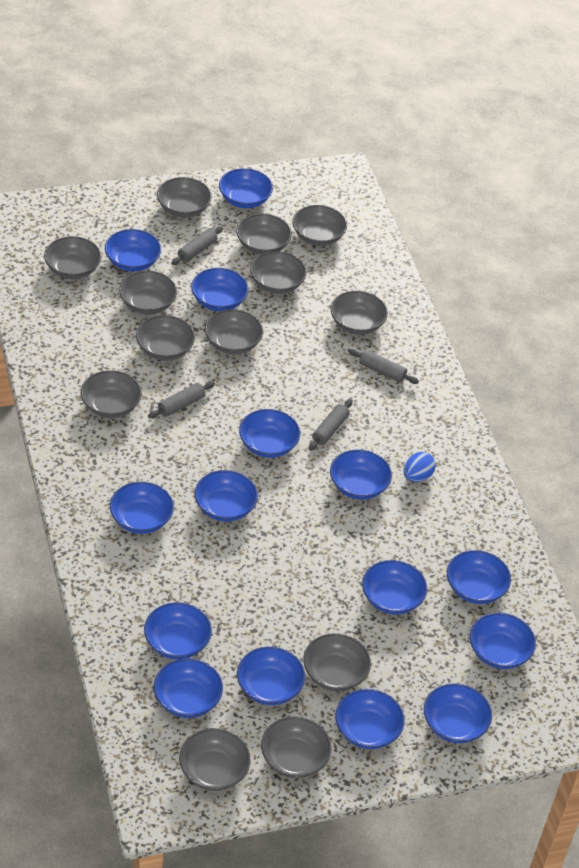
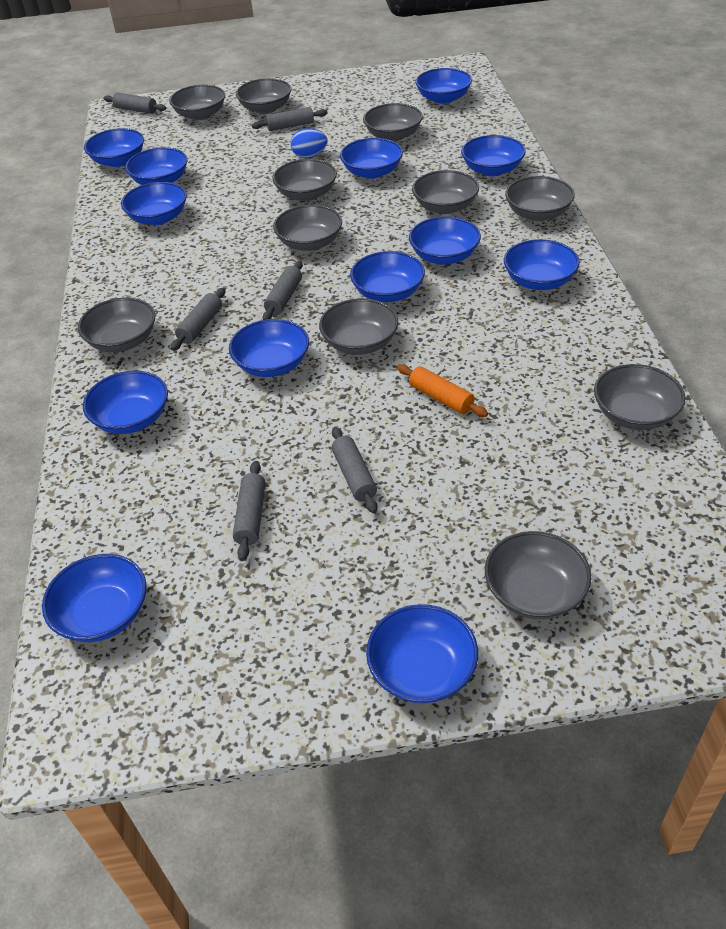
blue bowl: 15 -> 13
grey bowl: 13 -> 11
grey rolling pin: 4 -> 6
orange rolling pin: 0 -> 1

